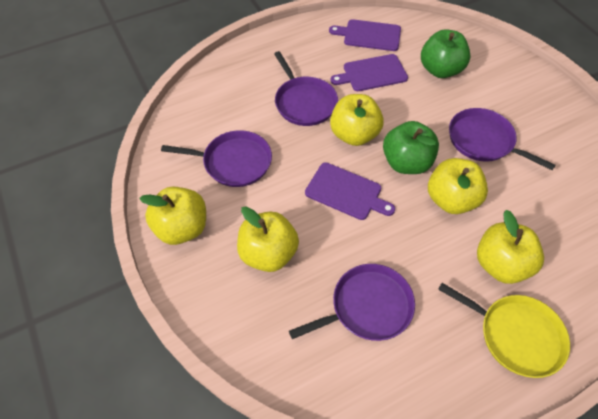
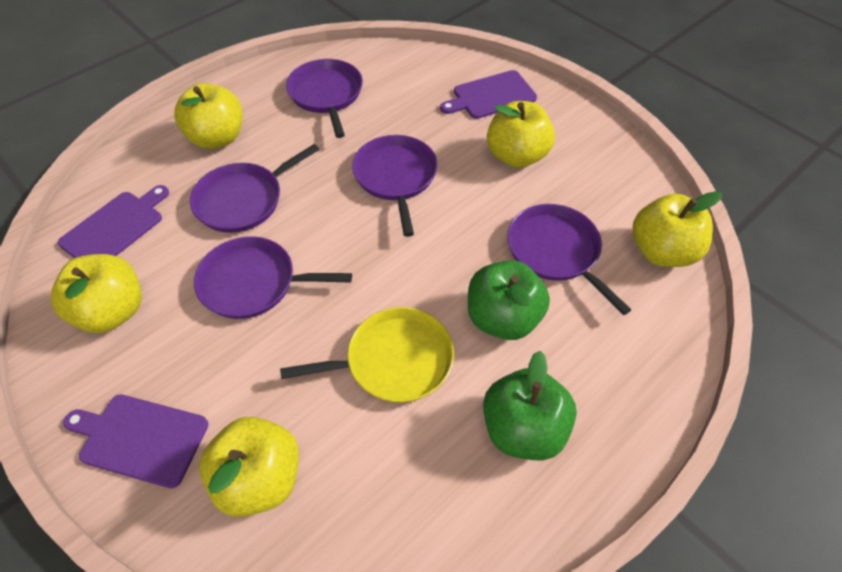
purple pan: 4 -> 5

